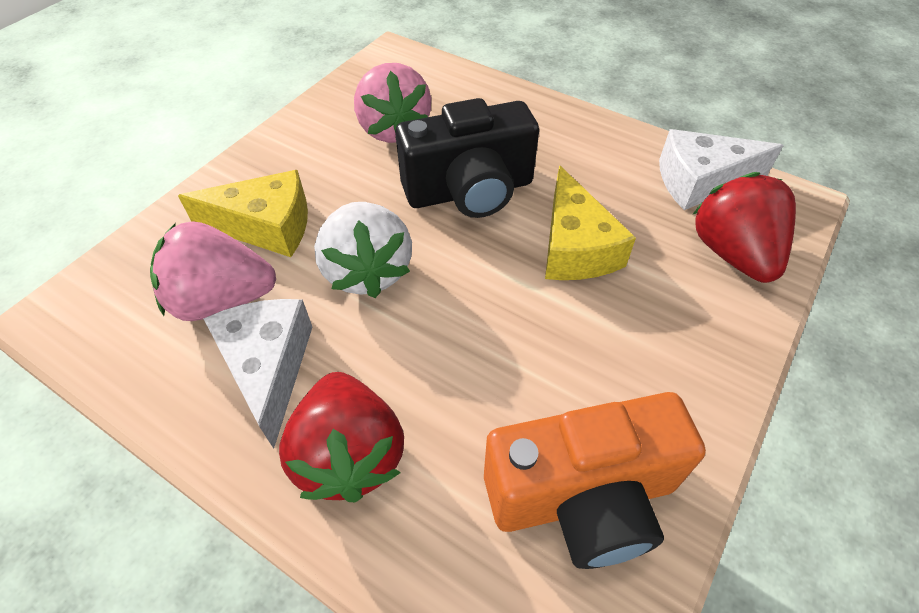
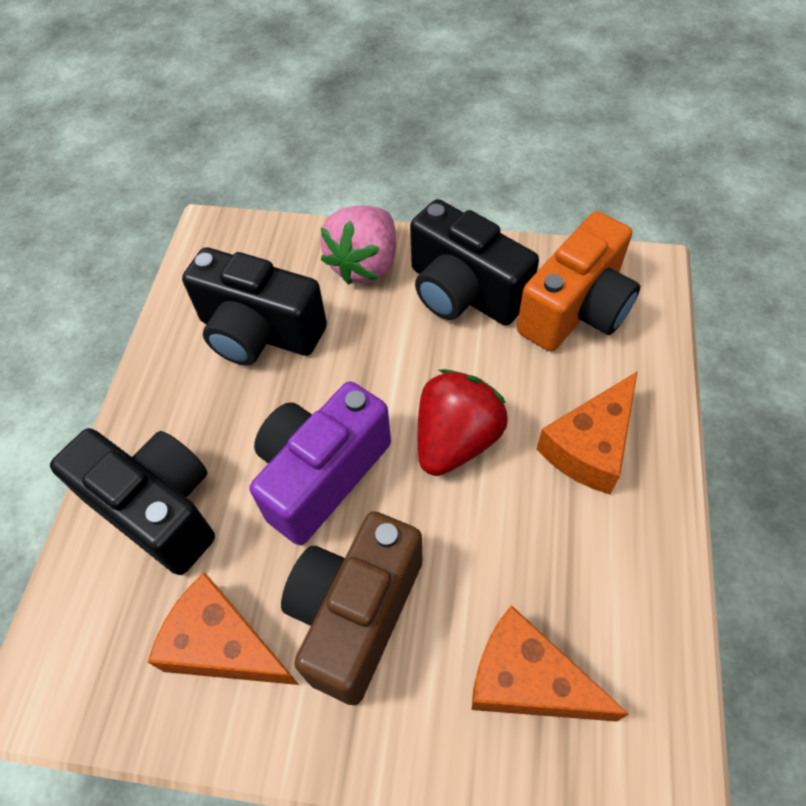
black camera: 1 -> 3
brown camera: 0 -> 1
orange cheese: 0 -> 3
pink strawberry: 2 -> 1
purple camera: 0 -> 1
red strawberry: 2 -> 1
white cheese: 2 -> 0
white strawberry: 1 -> 0
yellow cheese: 2 -> 0

